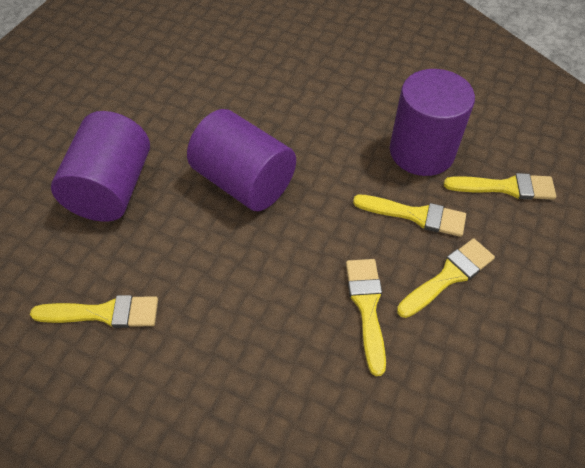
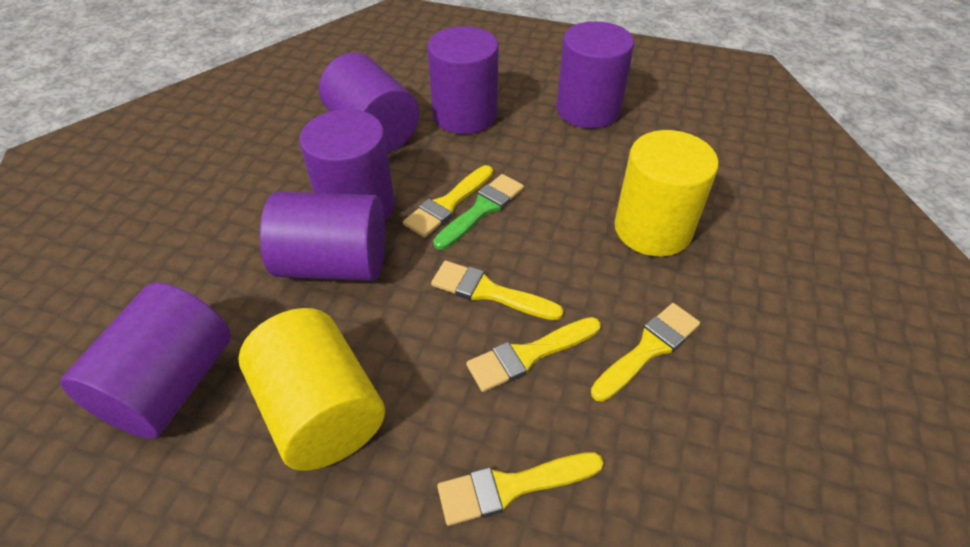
green brush: 0 -> 1
purple cylinder: 3 -> 6
yellow cylinder: 0 -> 2

